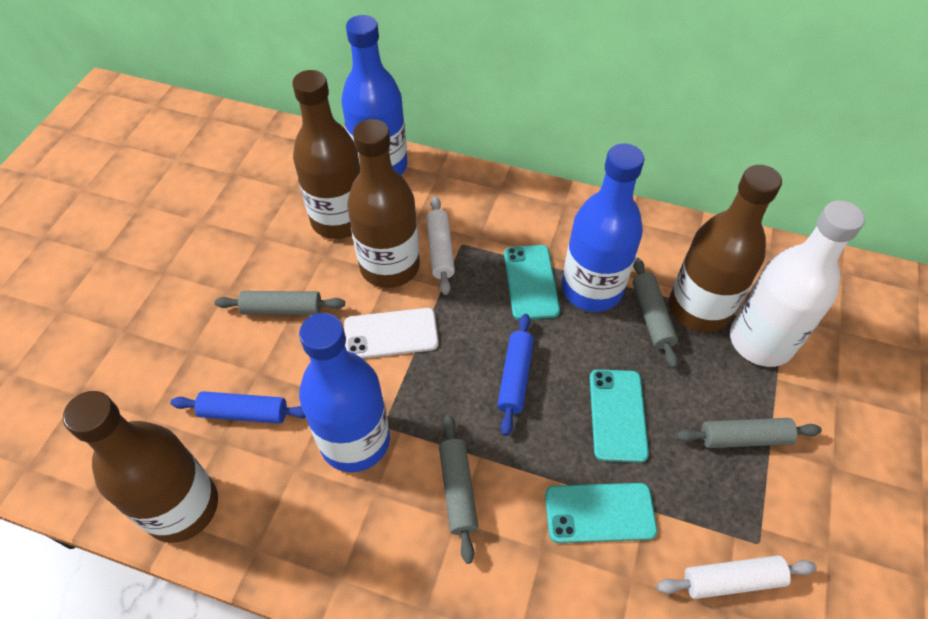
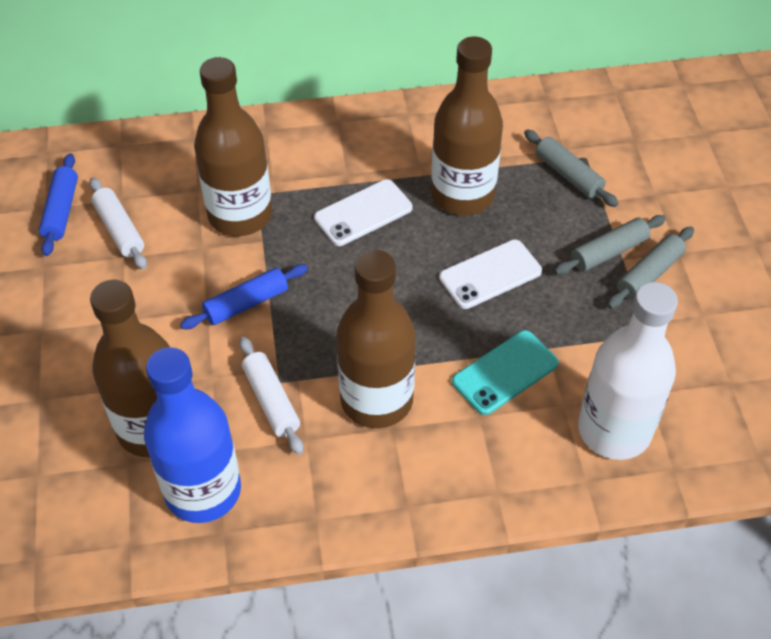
blue bottle: 3 -> 1
grey rolling pin: 4 -> 3
turquoise phone: 3 -> 1
white phone: 1 -> 2

